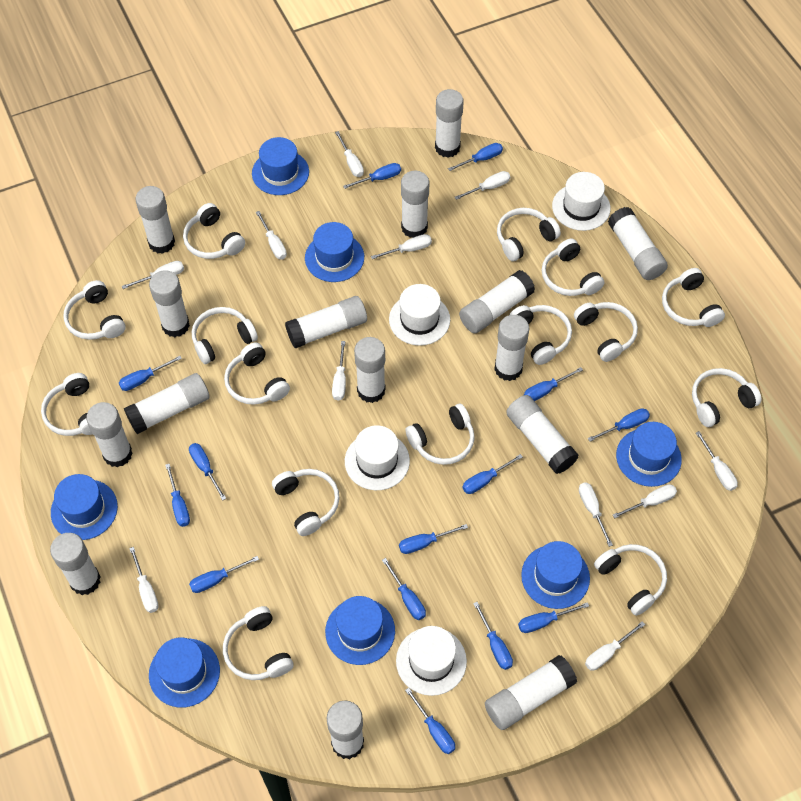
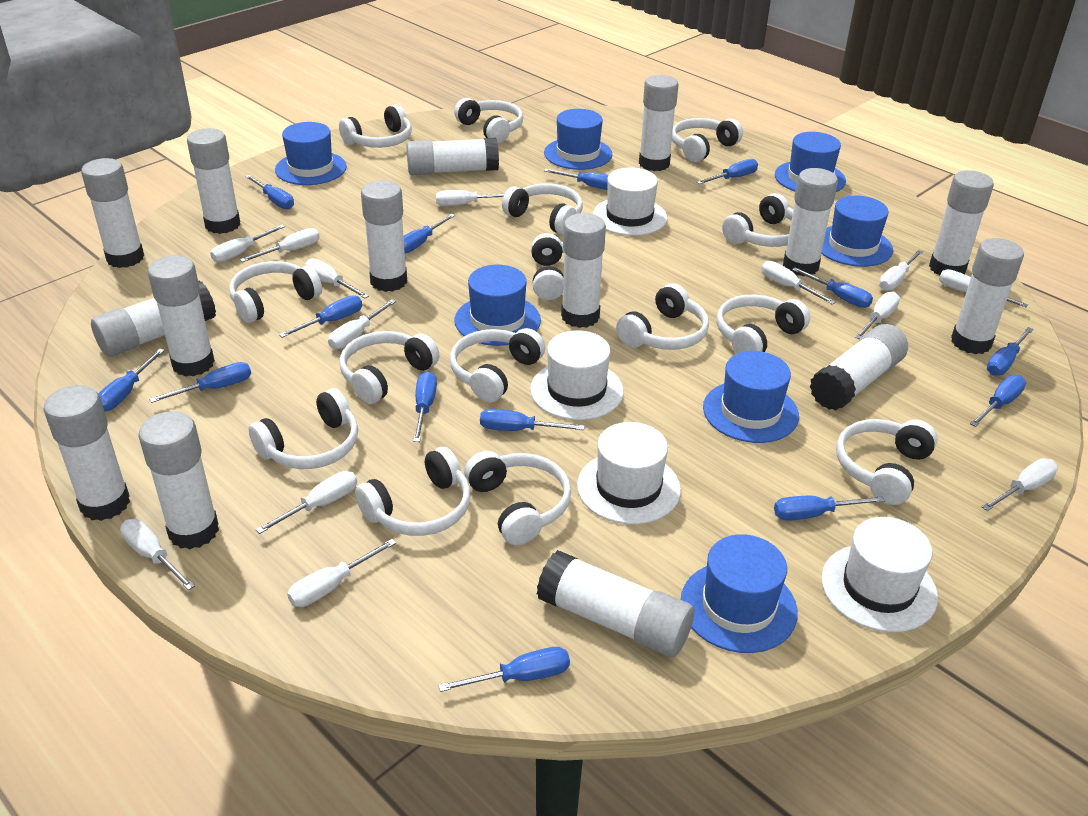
white screwdriver: 11 -> 13

